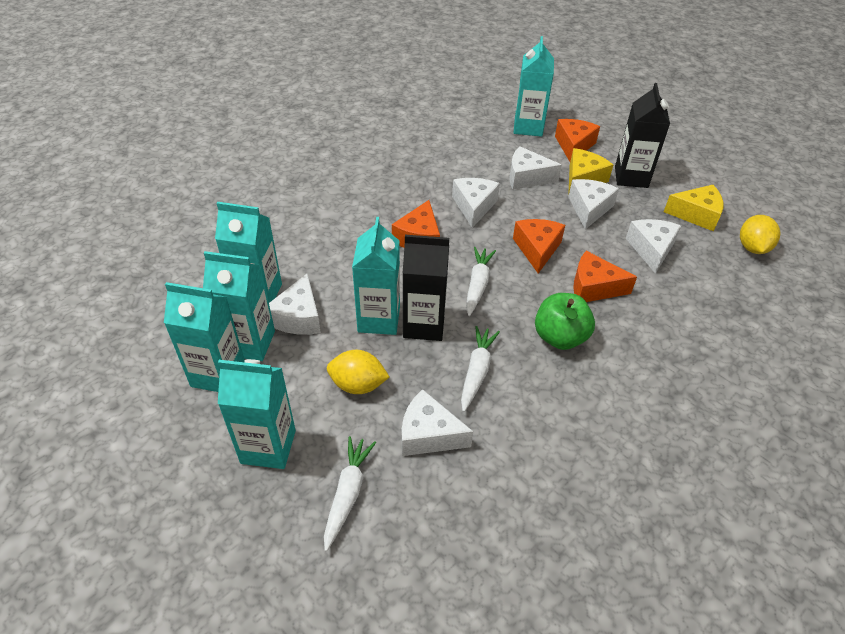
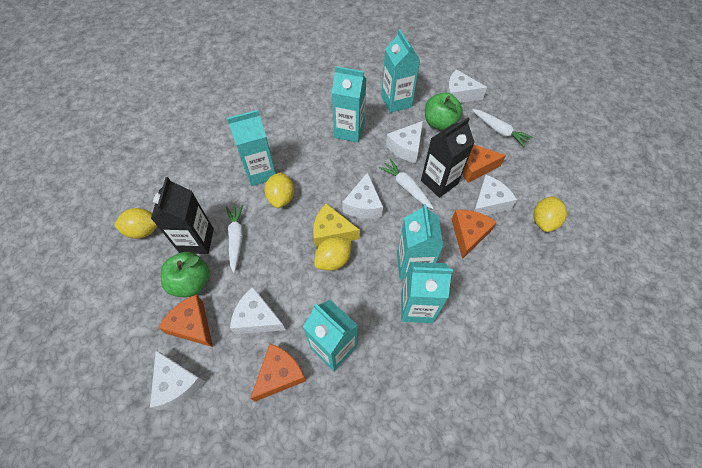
green apple: 1 -> 2
yellow cheese: 2 -> 1
yellow lemon: 2 -> 4

